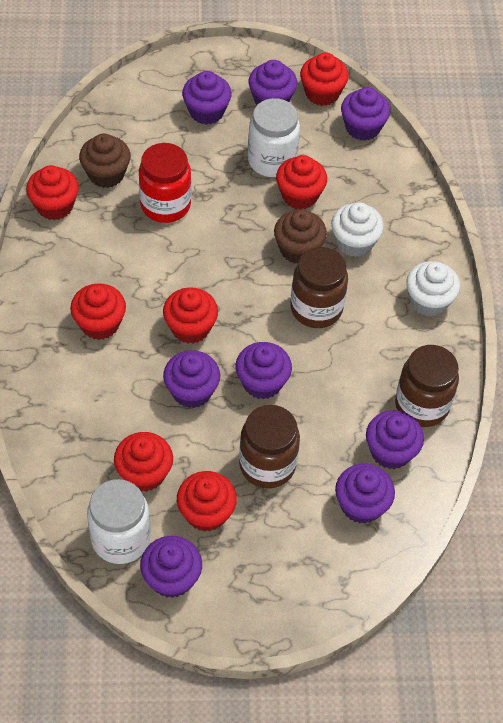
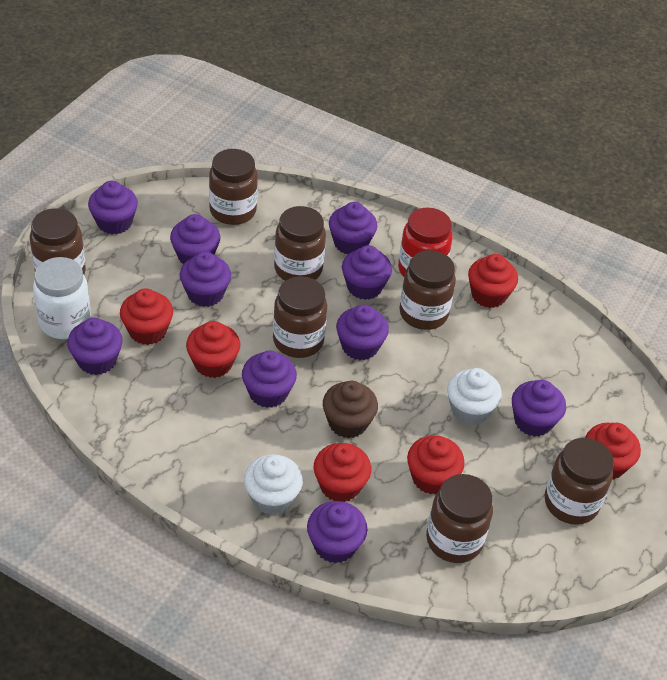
brown cupcake: 2 -> 1
brown jar: 3 -> 7
purple cupcake: 8 -> 10
red cupcake: 7 -> 6
white jar: 2 -> 1

